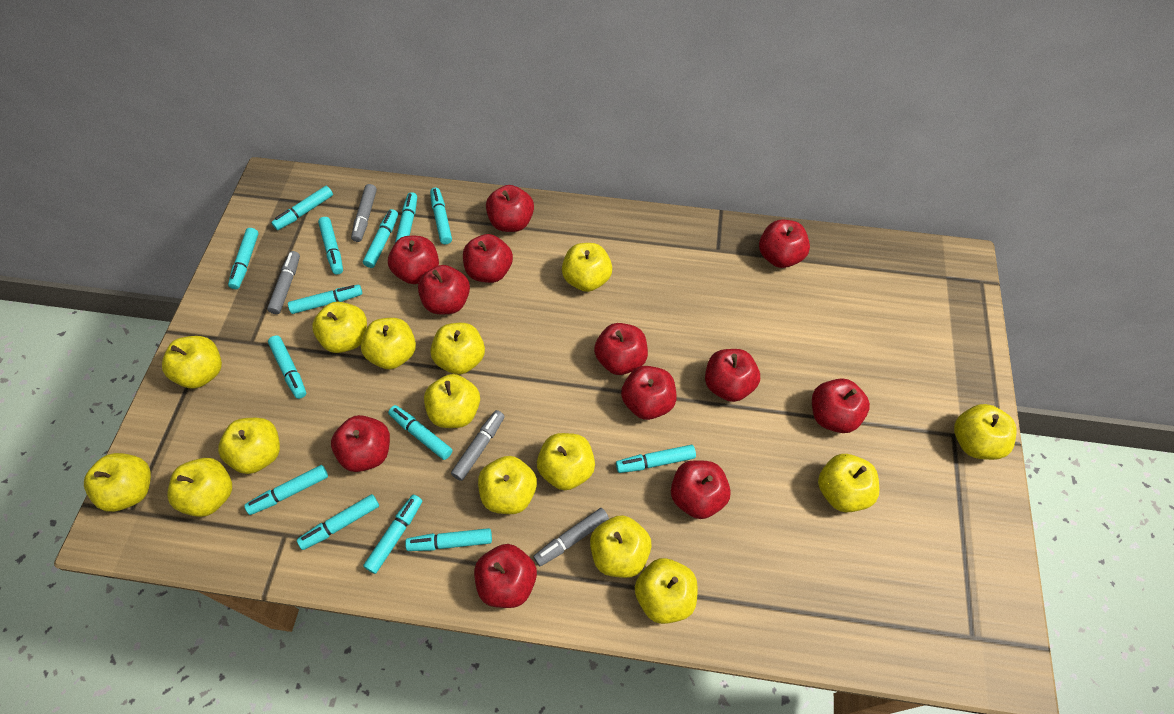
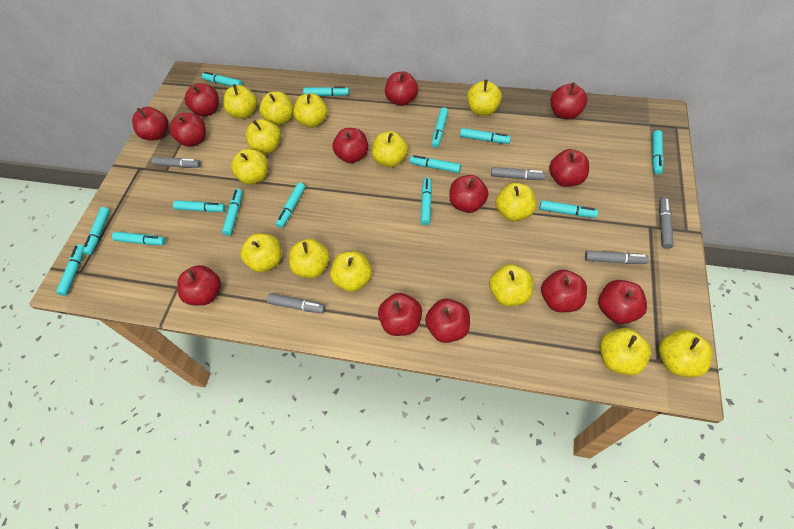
grey marker: 4 -> 5
red apple: 12 -> 13
yellow apple: 15 -> 14

